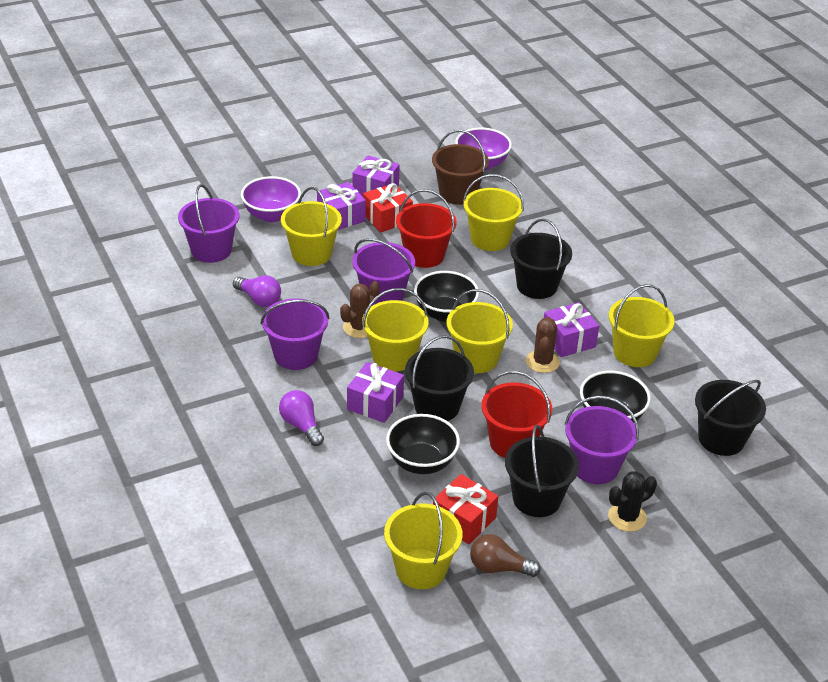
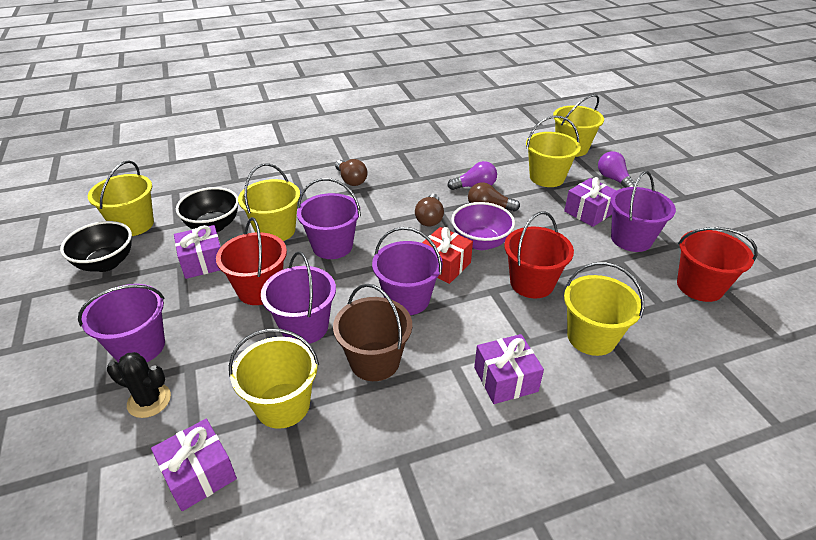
black bowl: 3 -> 2
black bucket: 4 -> 0
brown cactus: 2 -> 0
brown light bulb: 1 -> 3
purple bowl: 2 -> 1
purple bucket: 4 -> 5
red bucket: 2 -> 3
red gift: 2 -> 1

